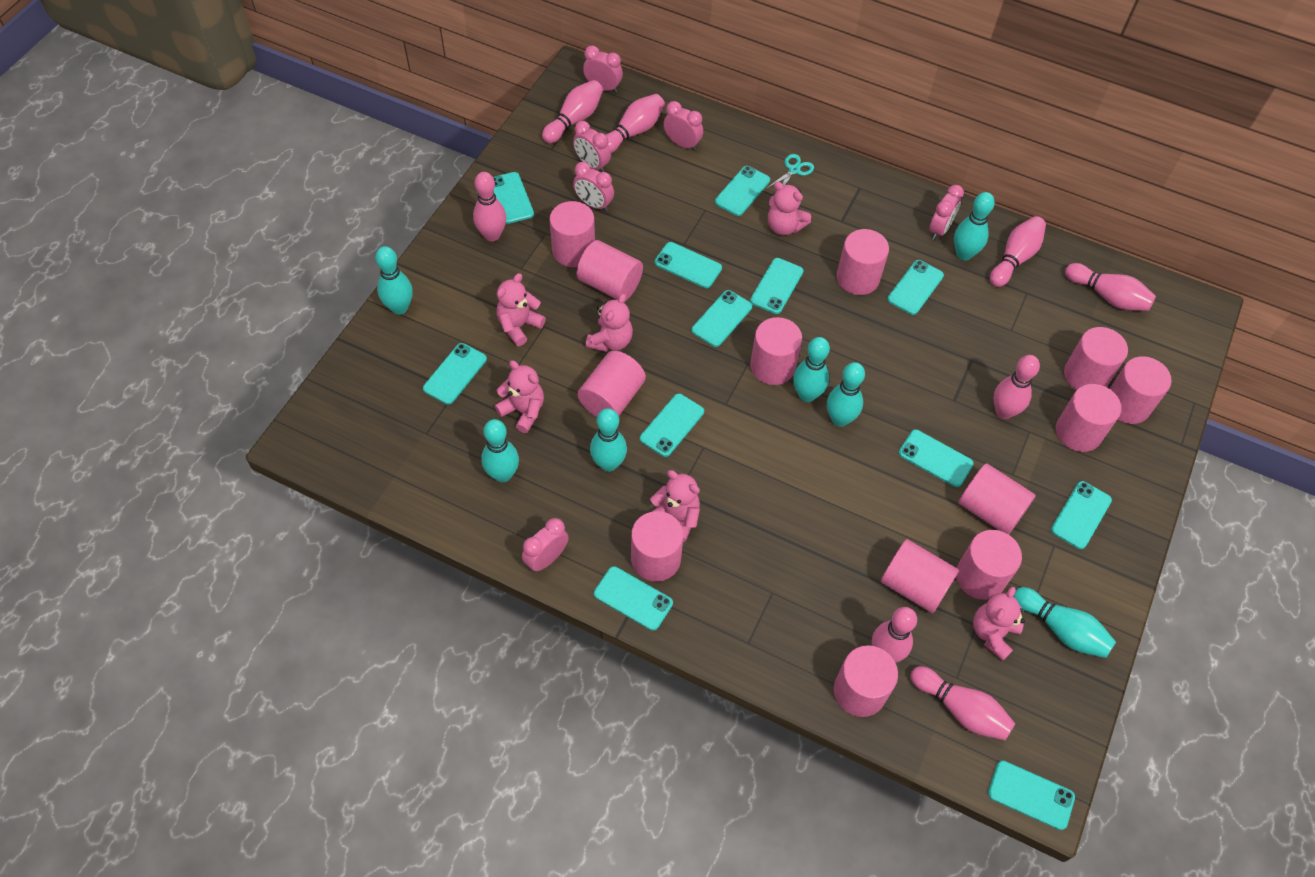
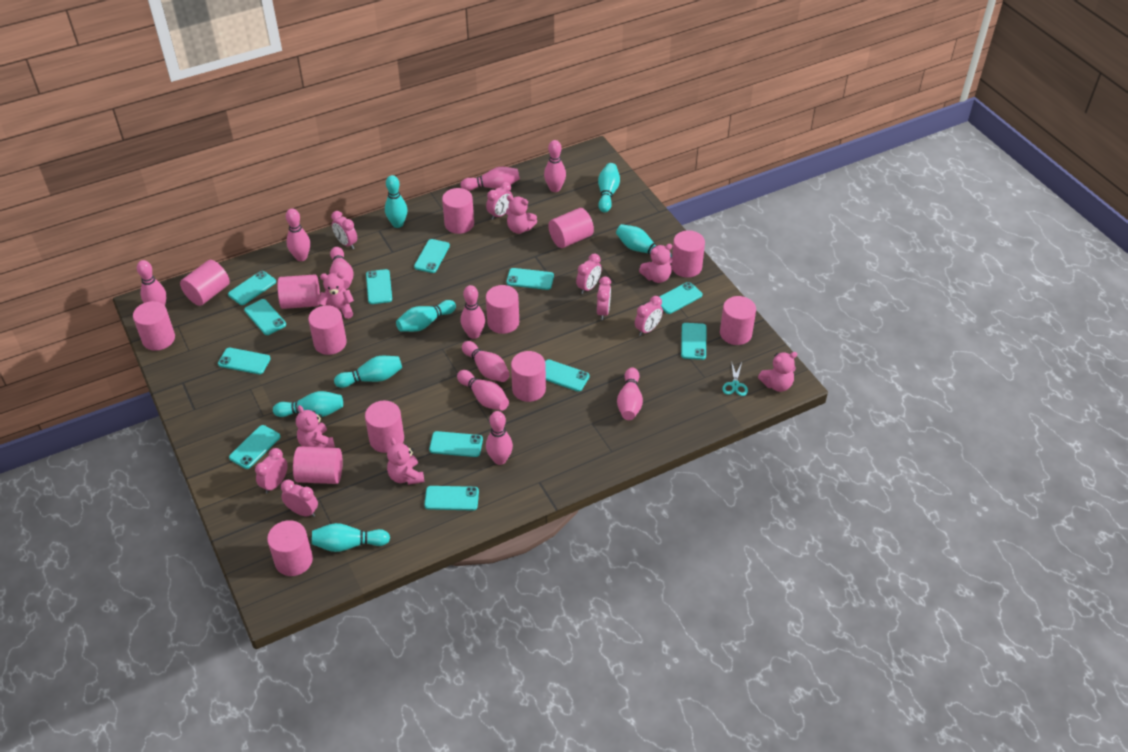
pink bowling pin: 8 -> 10
pink clock: 6 -> 7

